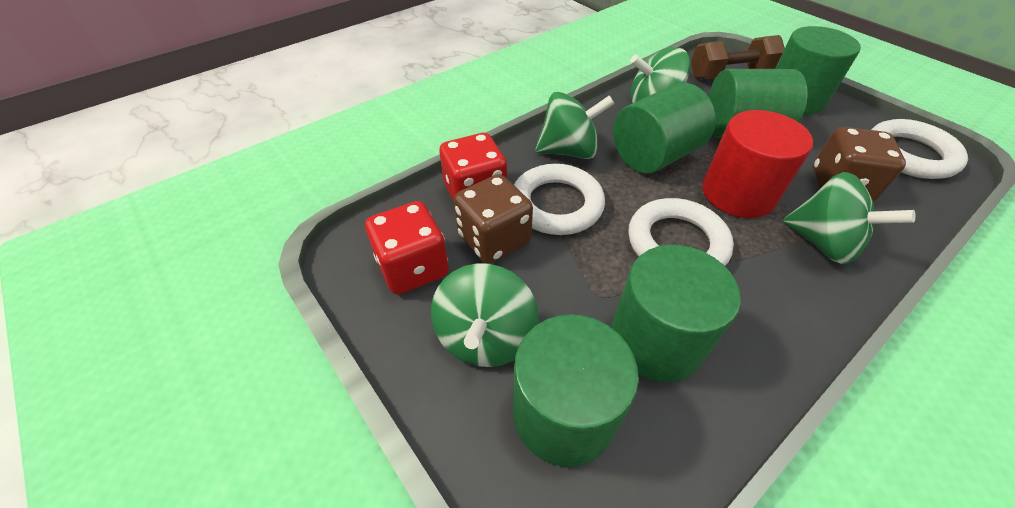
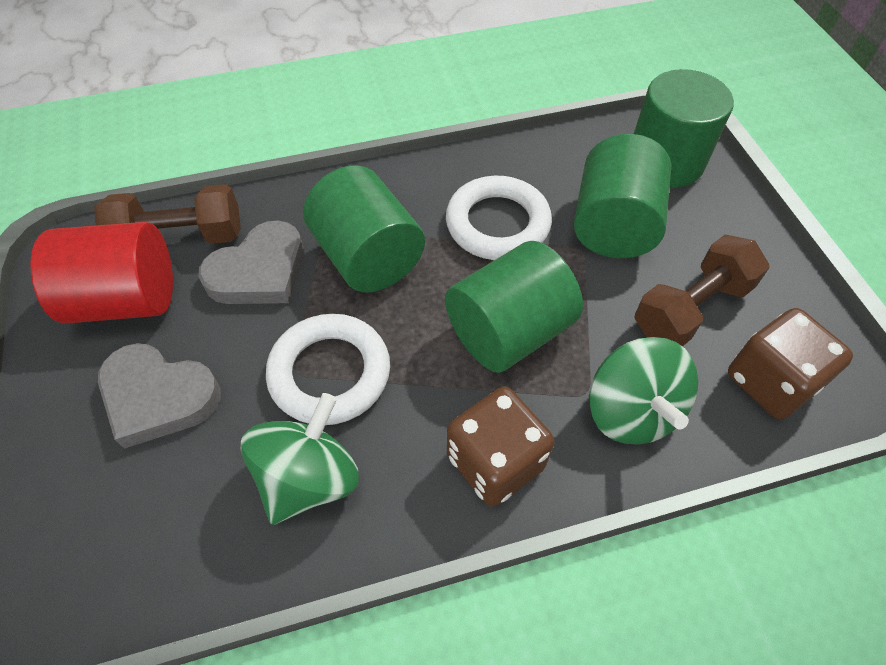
brown dumbbell: 1 -> 2
green cylinder: 5 -> 4
green spinning top: 4 -> 2
grey heart: 0 -> 2
red dice: 2 -> 0
white ring: 3 -> 2

